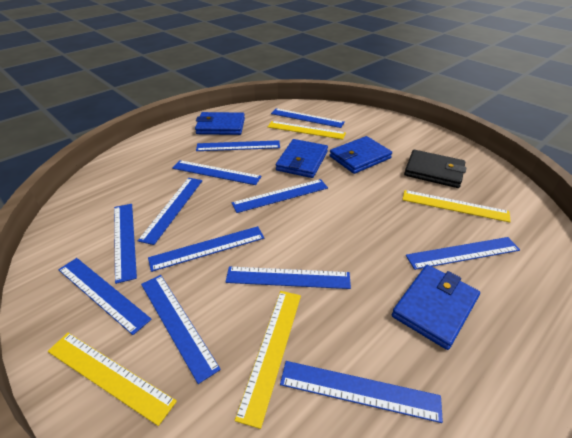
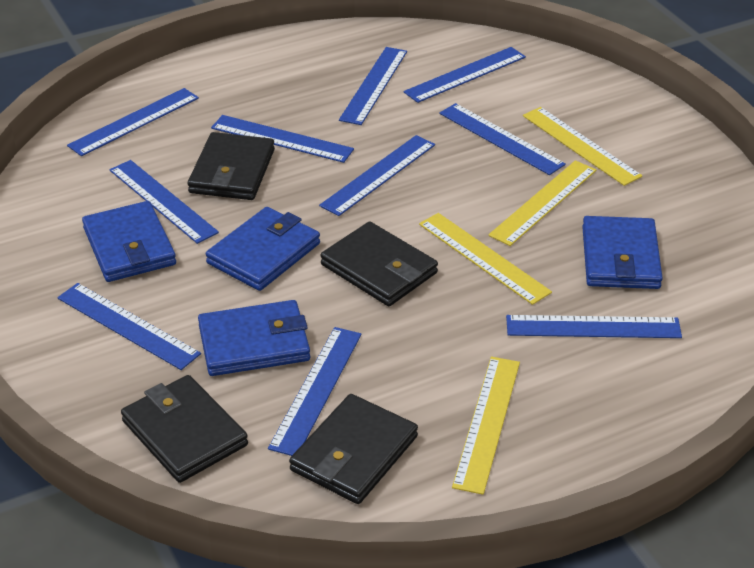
black wallet: 1 -> 4
blue ruler: 12 -> 10

